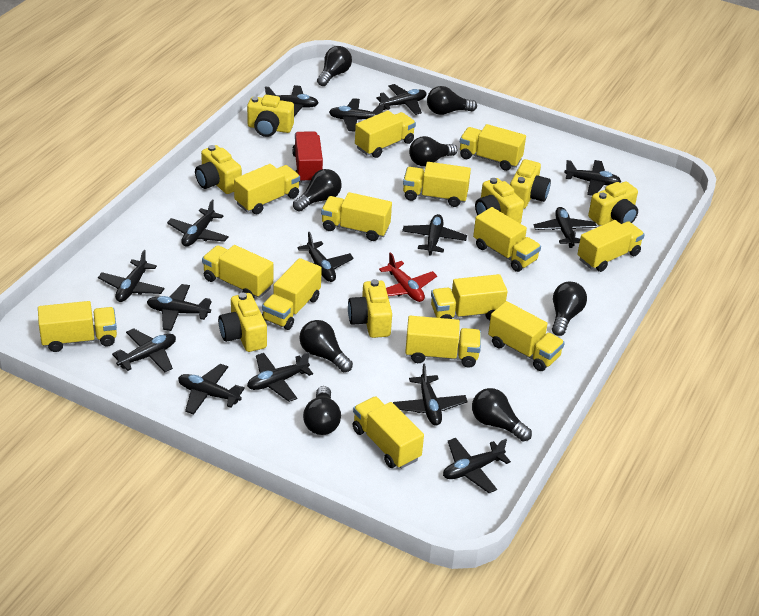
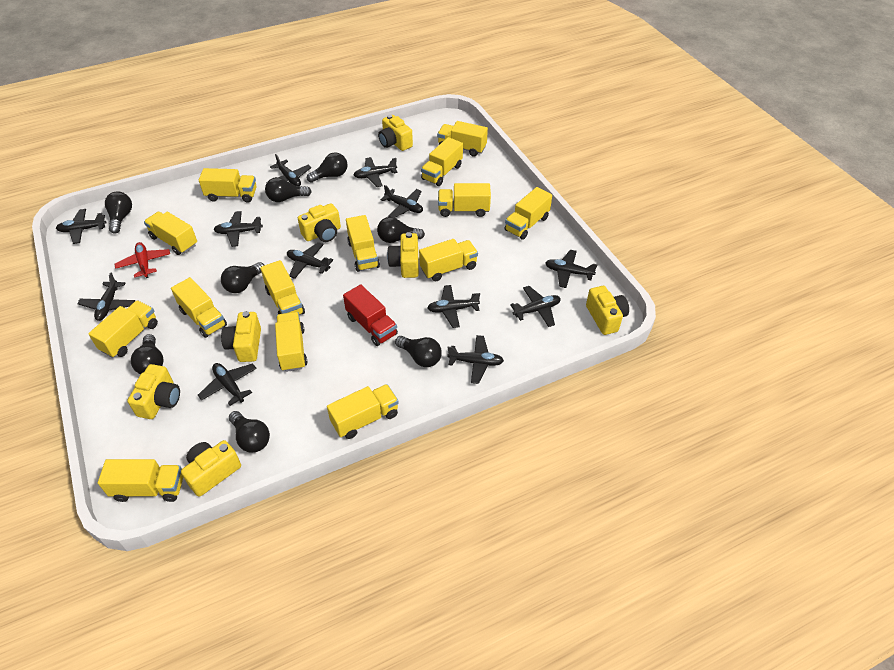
black plane: 15 -> 12

